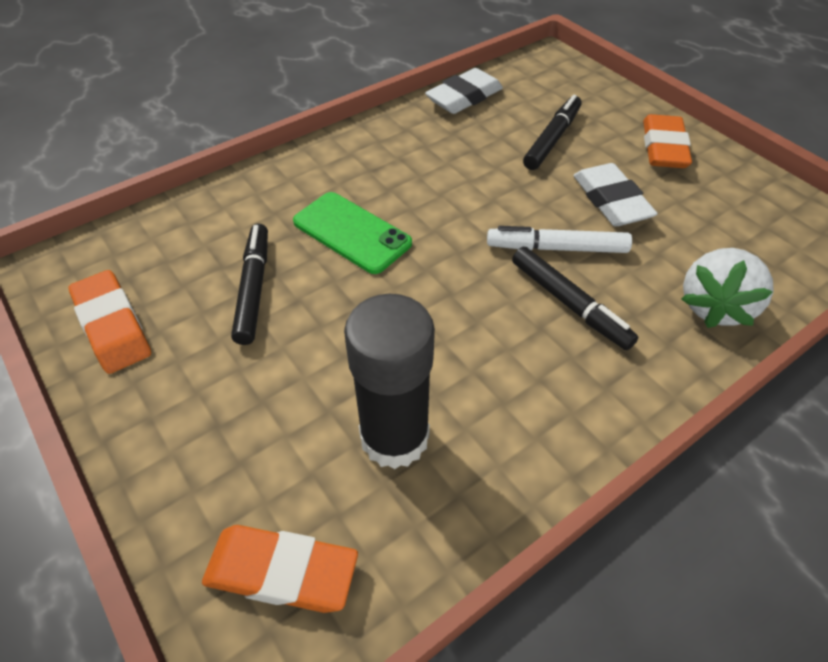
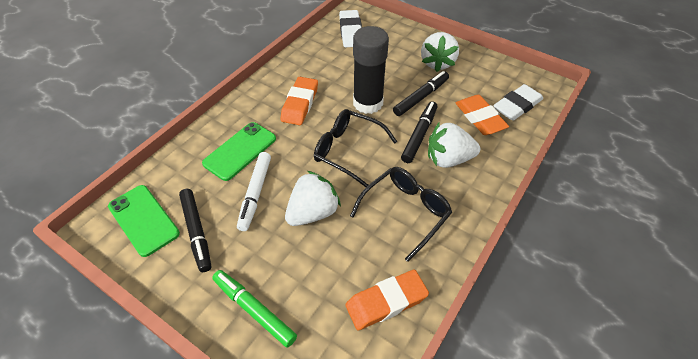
black glasses: 0 -> 2
green marker: 0 -> 1
green phone: 1 -> 2
white strawberry: 1 -> 3

